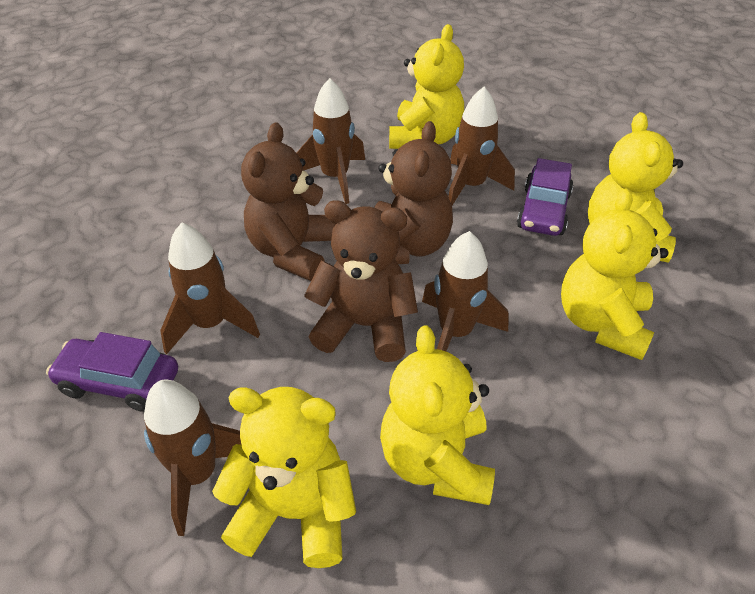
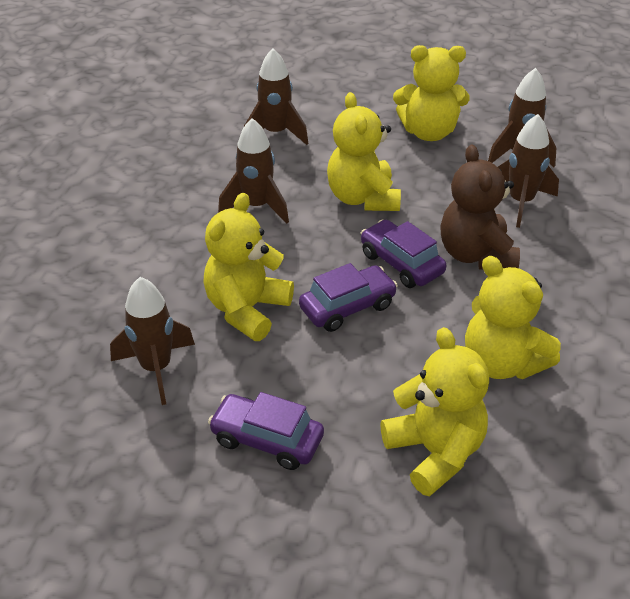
brown teddy bear: 3 -> 1
purple car: 2 -> 3

